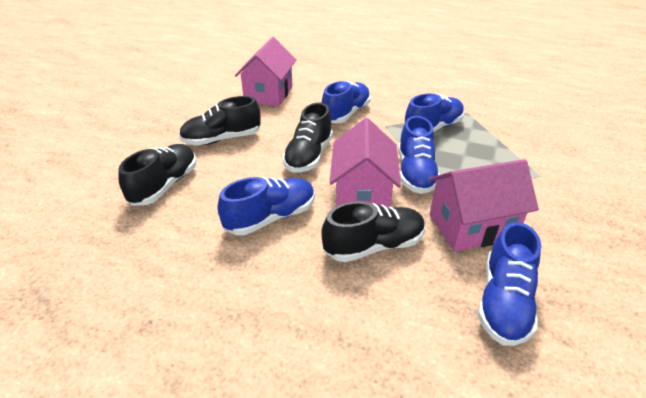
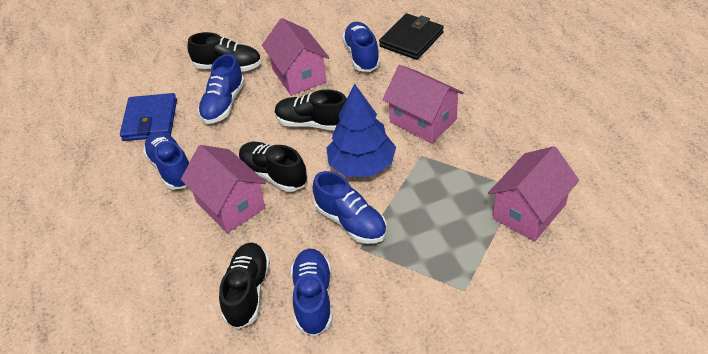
black wallet: 0 -> 1
blue tree: 0 -> 1
blue wallet: 0 -> 1
pink house: 3 -> 4

